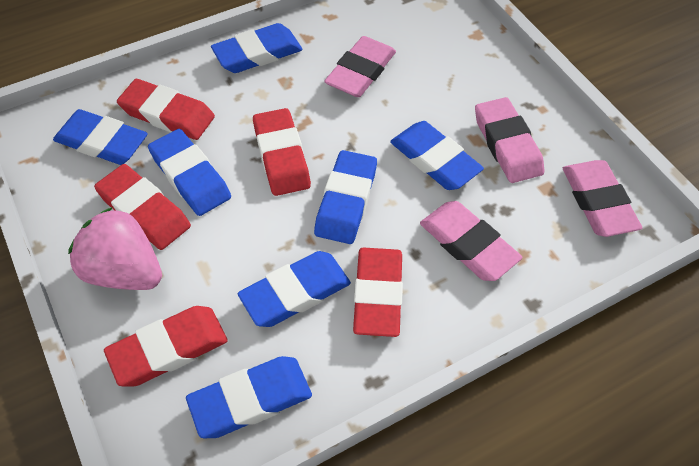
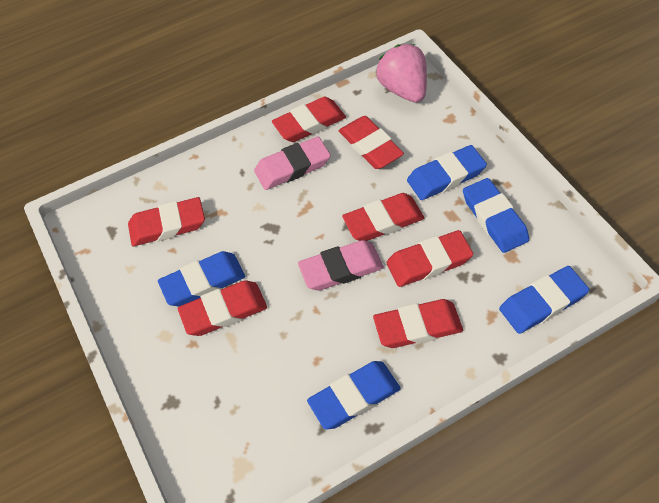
blue eraser: 7 -> 5
pink eraser: 4 -> 2
red eraser: 5 -> 7

